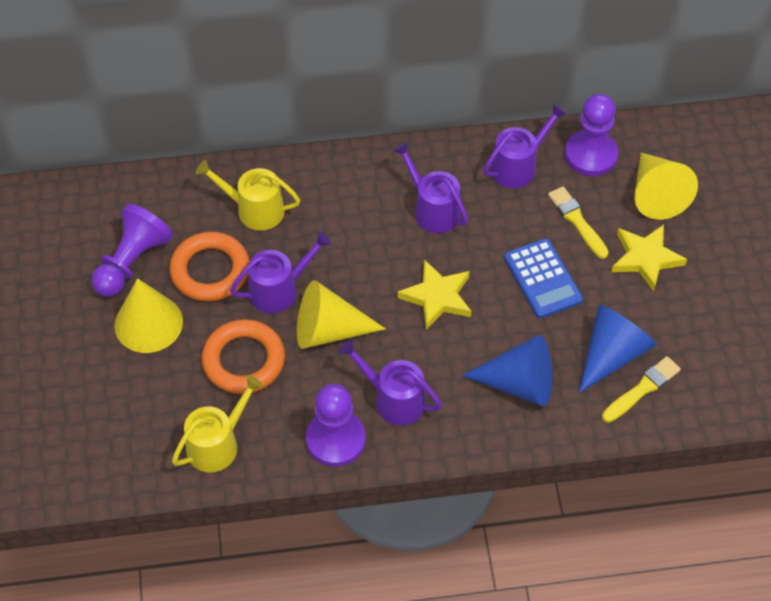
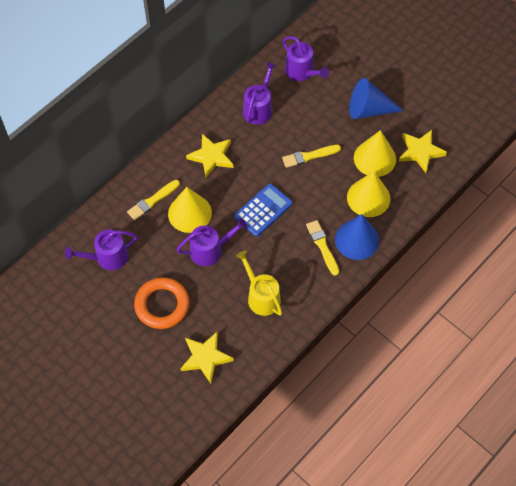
orange ring: 2 -> 1
purple pawn: 3 -> 0
yellow brush: 2 -> 3
yellow star: 2 -> 3
yellow watering can: 2 -> 1

